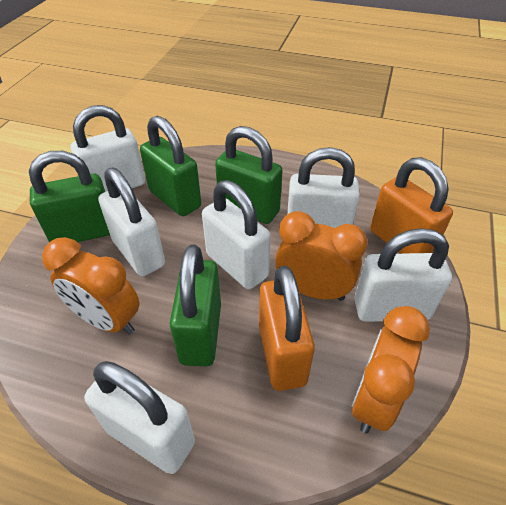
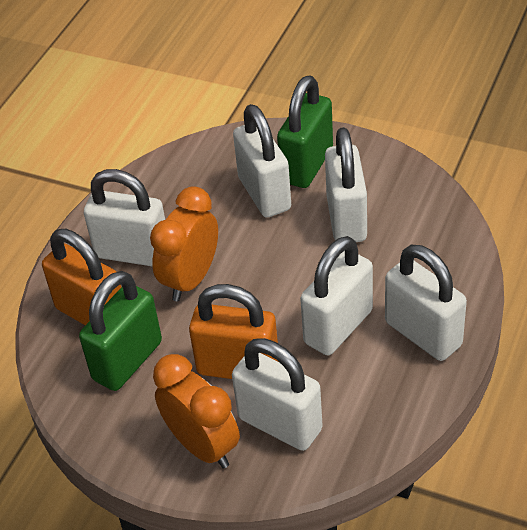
green padlock: 4 -> 2
orange clock: 3 -> 2

